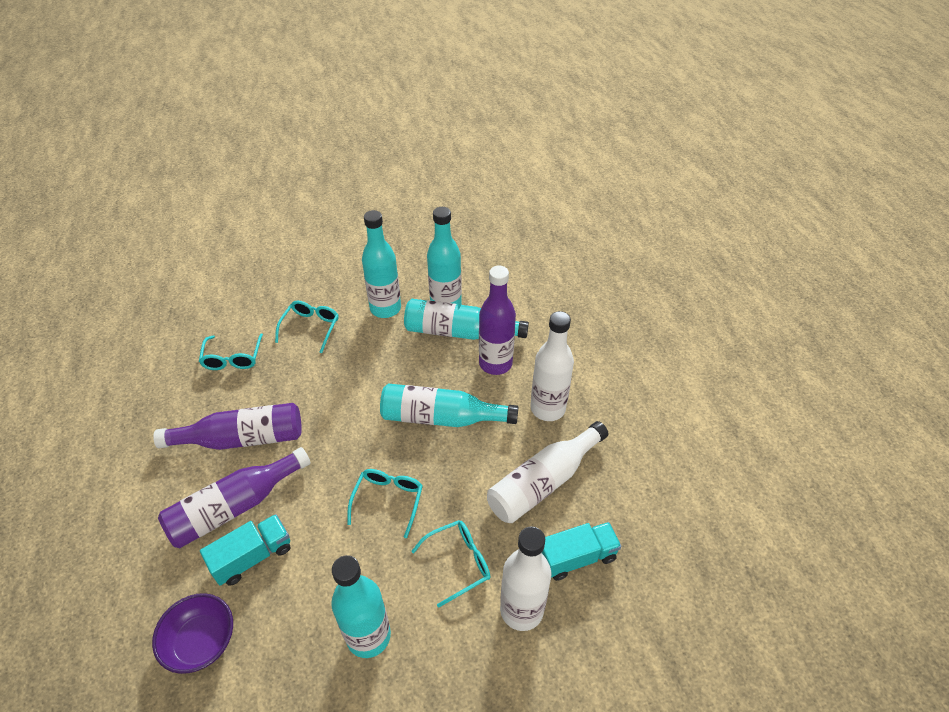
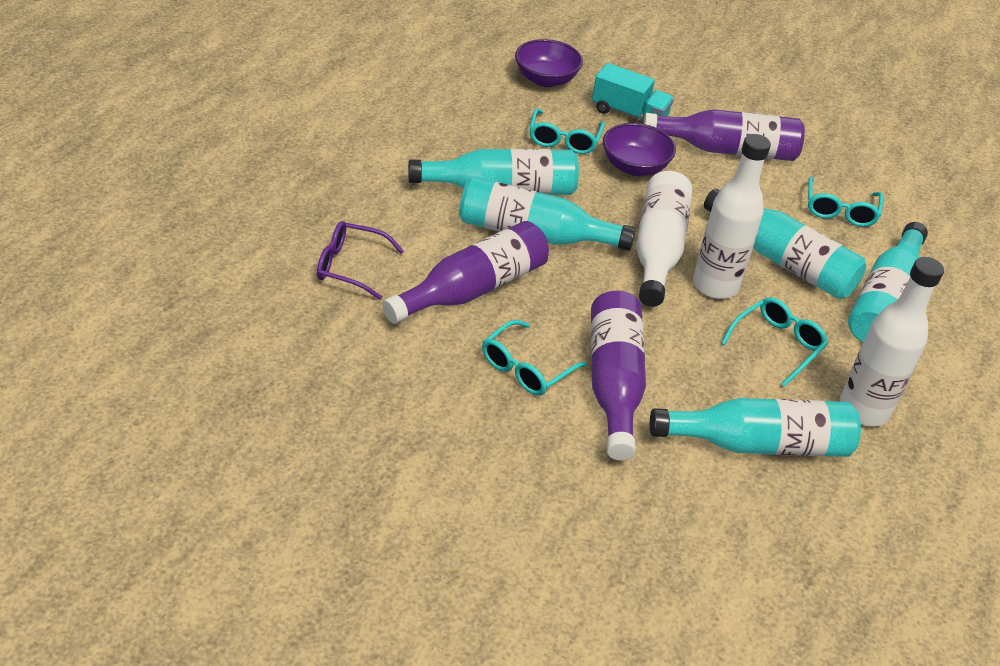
purple bowl: 1 -> 2
purple glasses: 0 -> 1
turquoise truck: 2 -> 1

